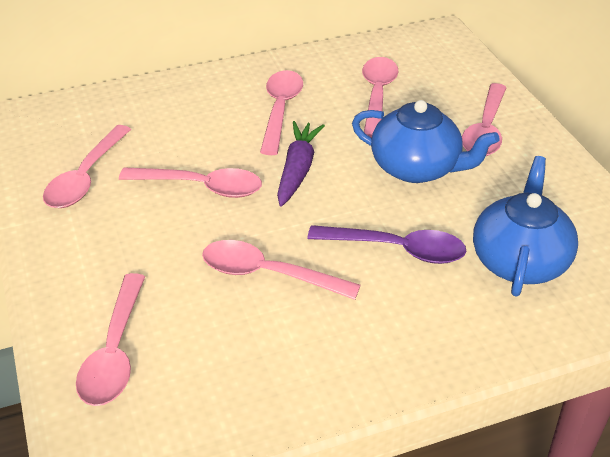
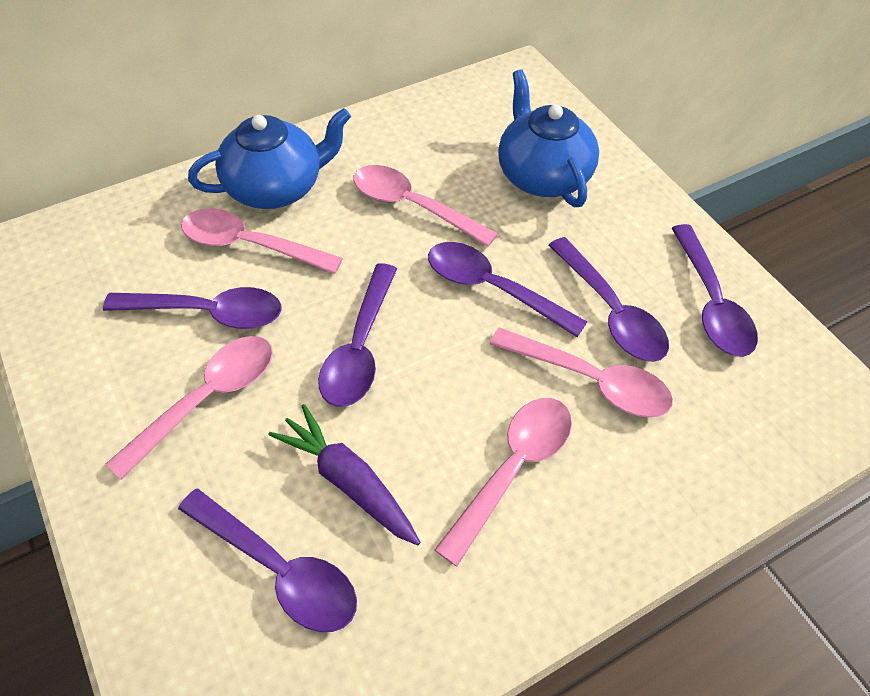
pink spoon: 7 -> 5
purple spoon: 1 -> 6

